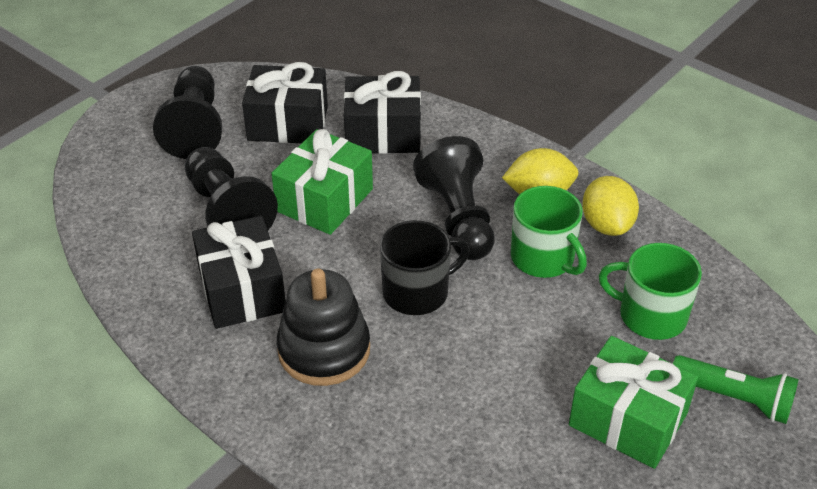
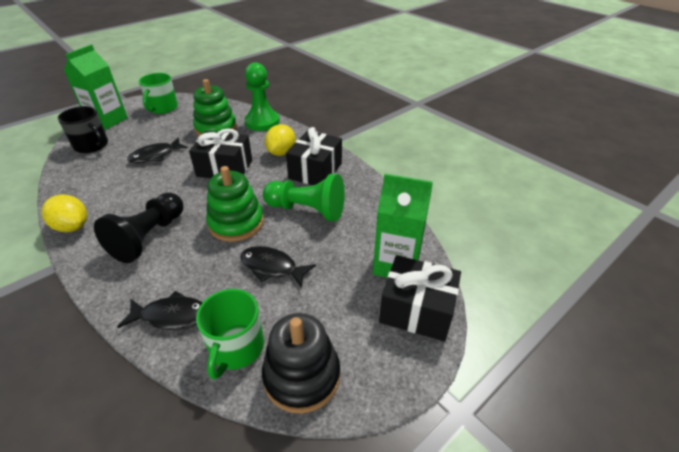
black fish: 0 -> 3
black pawn: 3 -> 1
green carton: 0 -> 2
green flashlight: 1 -> 0
green gift: 2 -> 0
green pawn: 0 -> 2
green stacking toy: 0 -> 2

